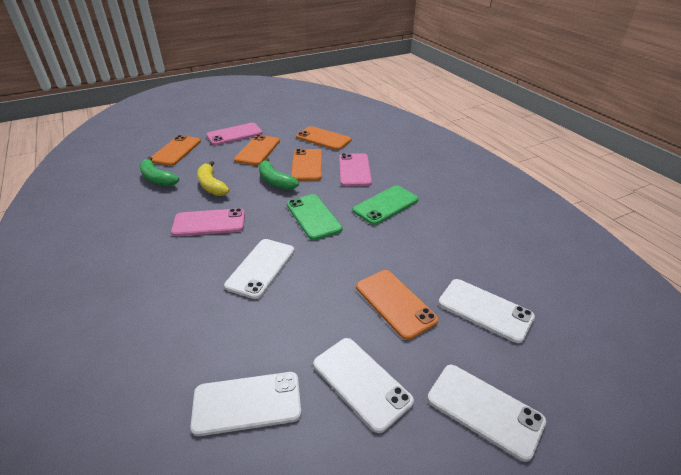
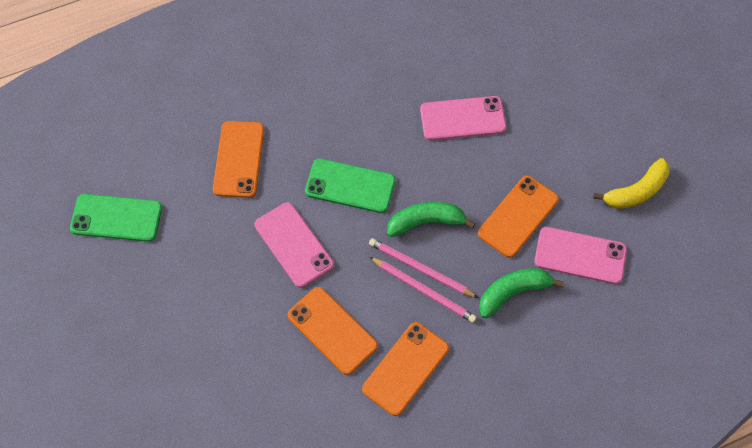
orange phone: 5 -> 4
pink pencil: 0 -> 2
white phone: 5 -> 0

